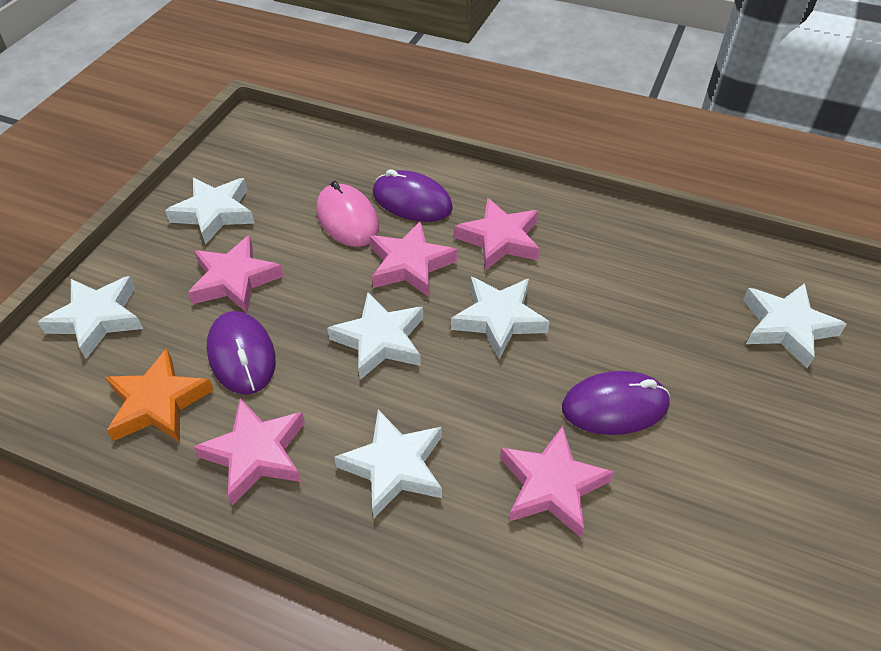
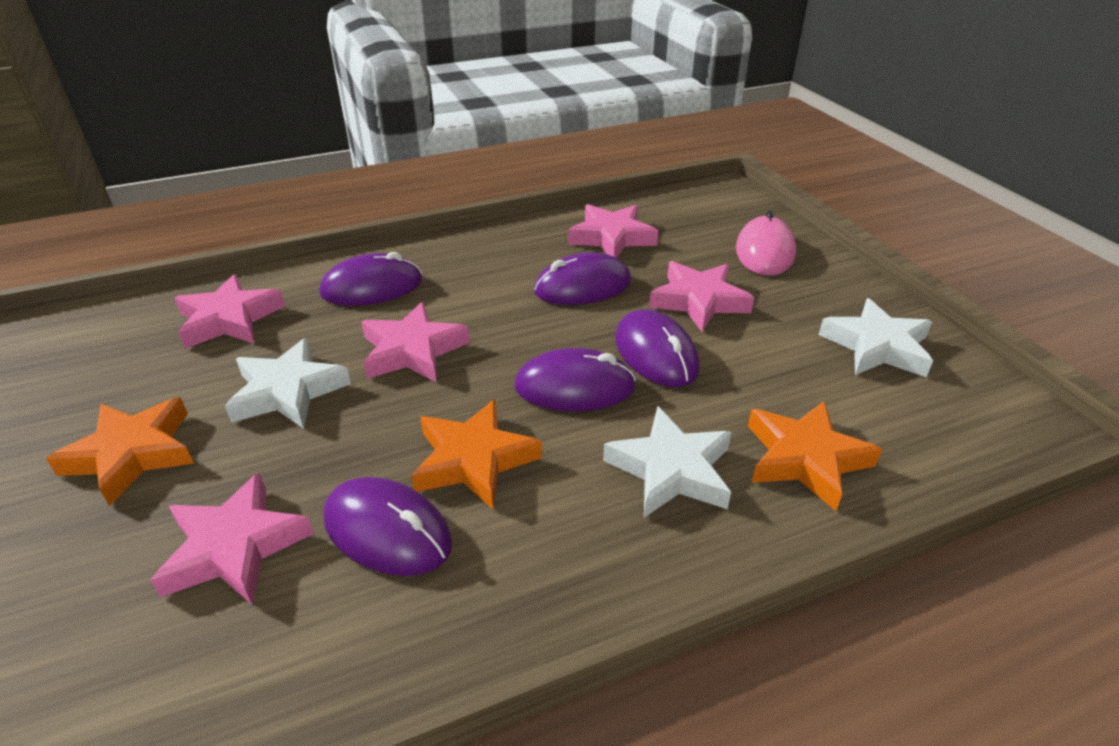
orange star: 1 -> 3
purple mouse: 3 -> 5
white star: 6 -> 3

